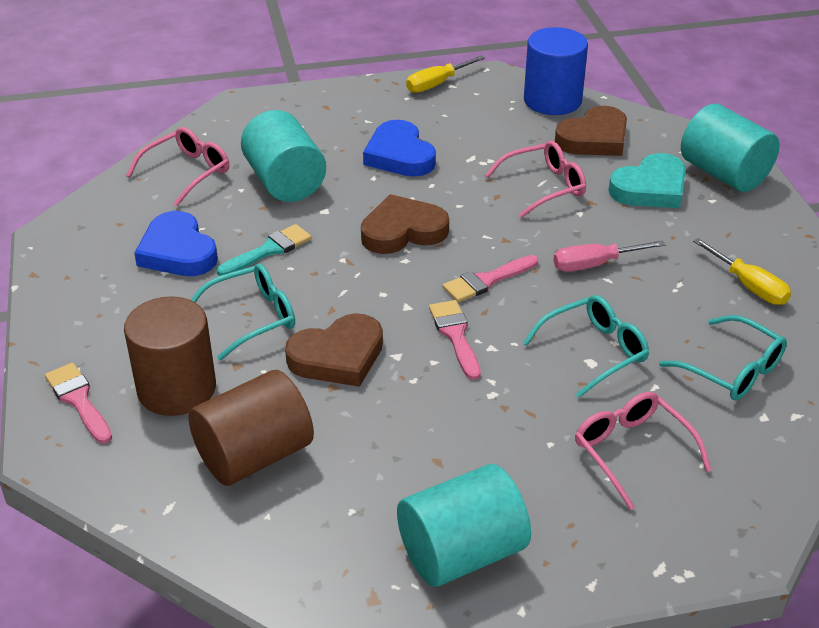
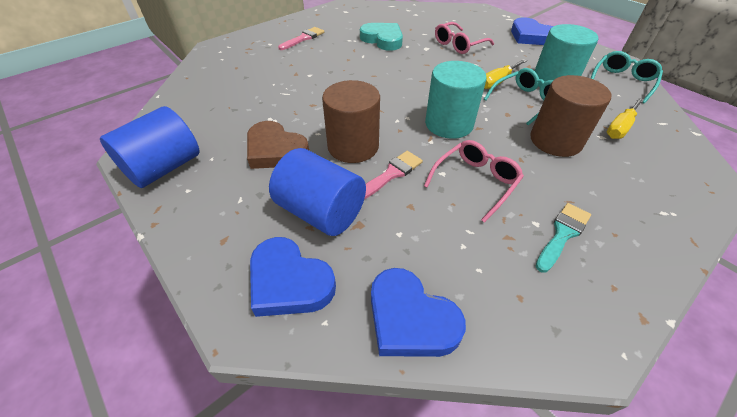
blue cylinder: 1 -> 2
blue heart: 2 -> 3
brown heart: 3 -> 1
pink brush: 3 -> 2
pink glasses: 3 -> 2
pink screwdriver: 1 -> 0
turquoise cylinder: 3 -> 2
turquoise glasses: 3 -> 2

